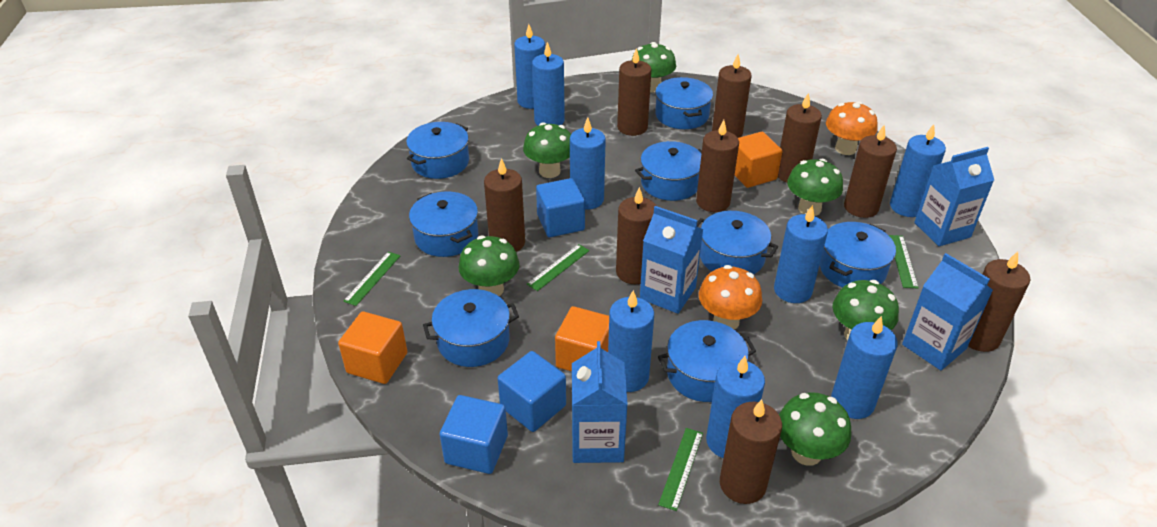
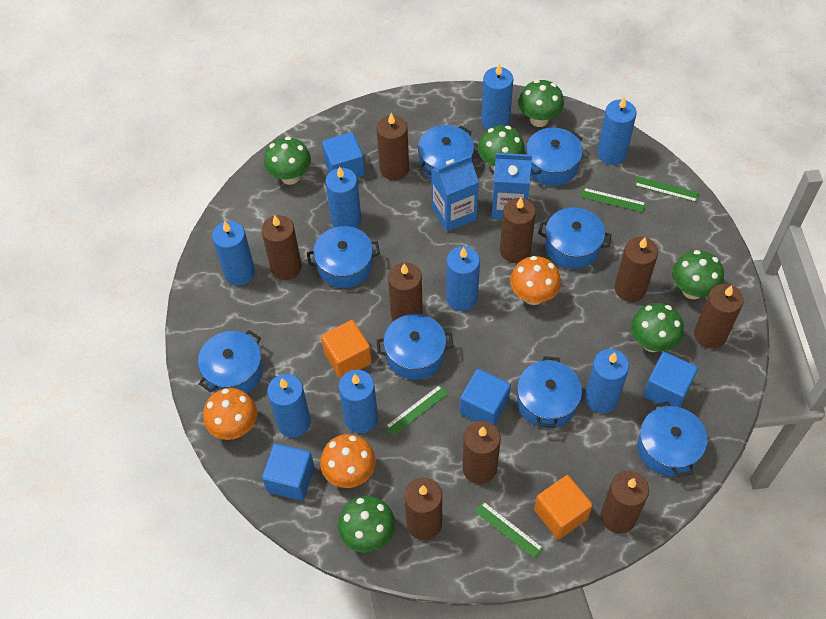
blue carton: 4 -> 2
blue cube: 3 -> 4
orange cube: 3 -> 2
orange mushroom: 2 -> 3

